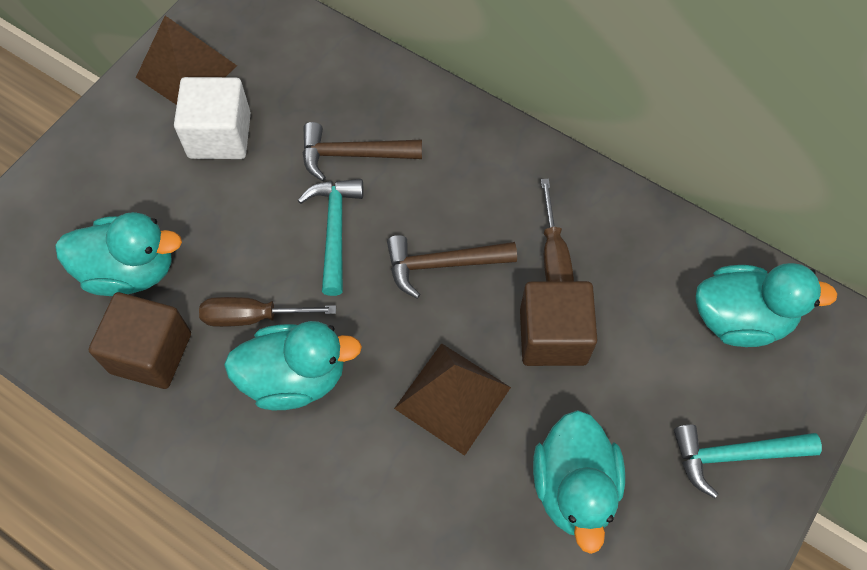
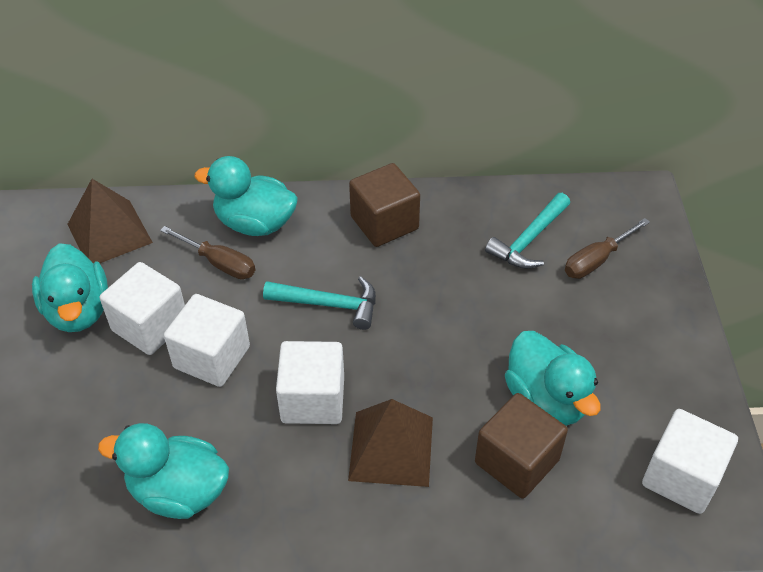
brown hammer: 2 -> 0
white cube: 1 -> 4

